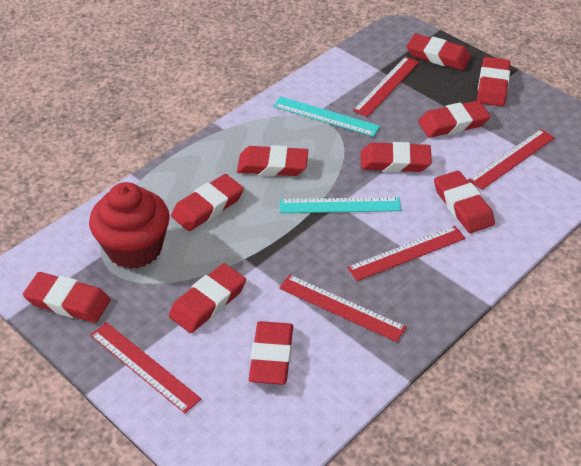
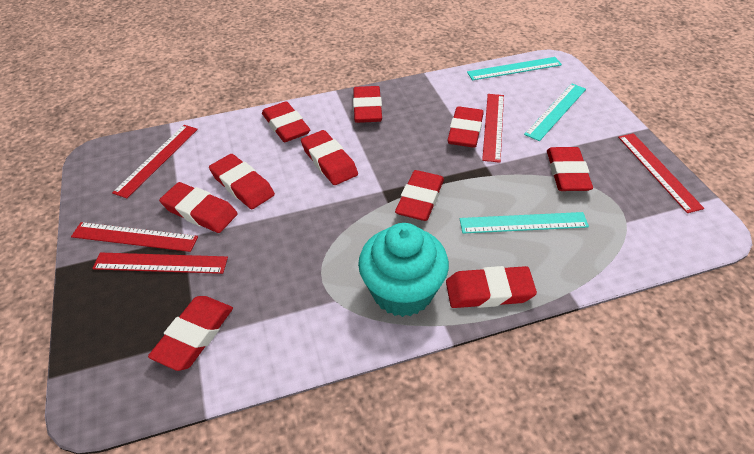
red cupcake: 1 -> 0
turquoise cupcake: 0 -> 1
turquoise ruler: 2 -> 3

